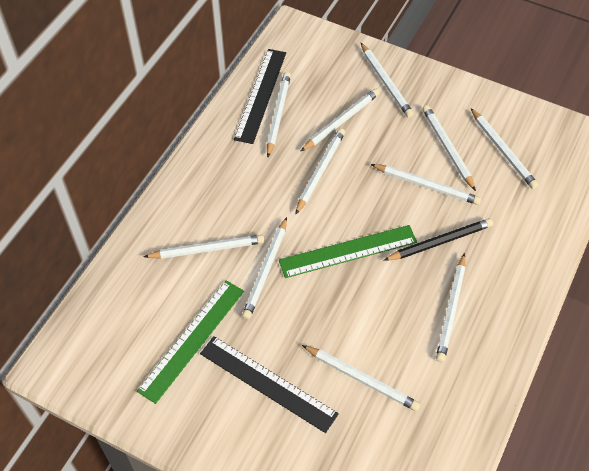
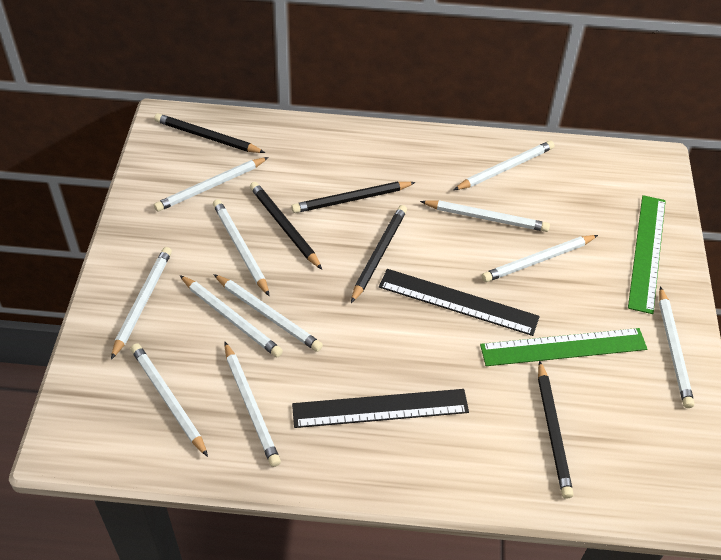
black pencil: 1 -> 5

